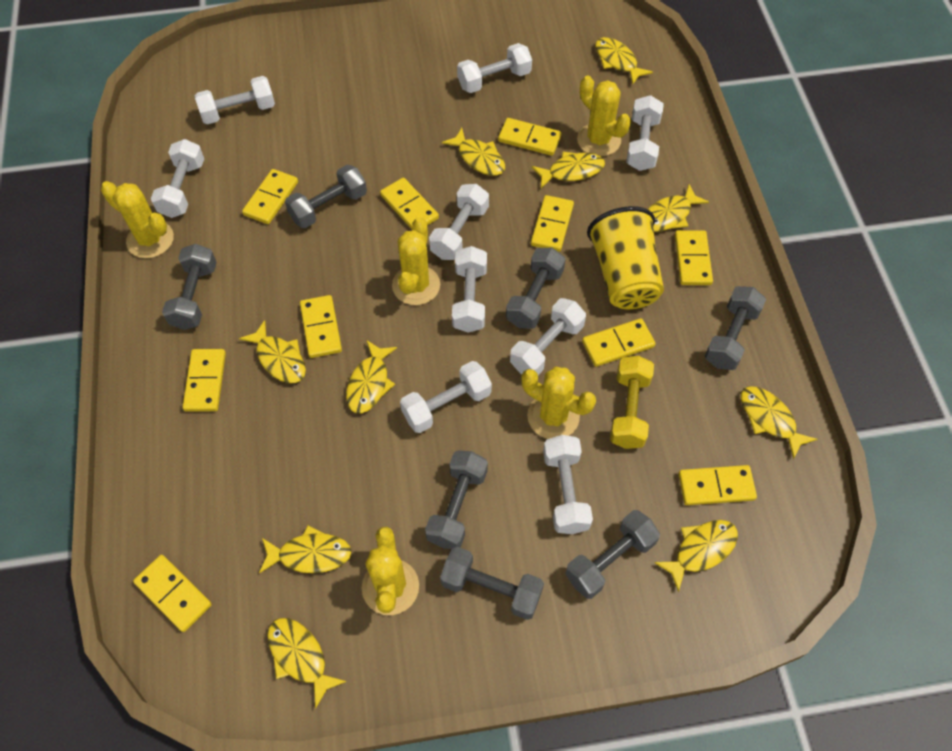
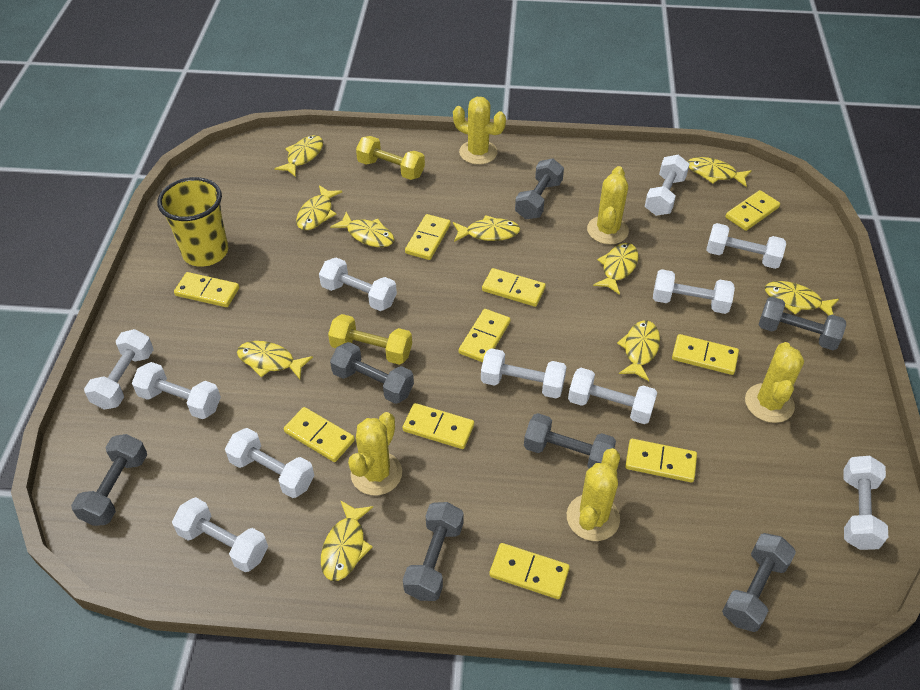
white dumbbell: 9 -> 11
yellow dumbbell: 1 -> 2

